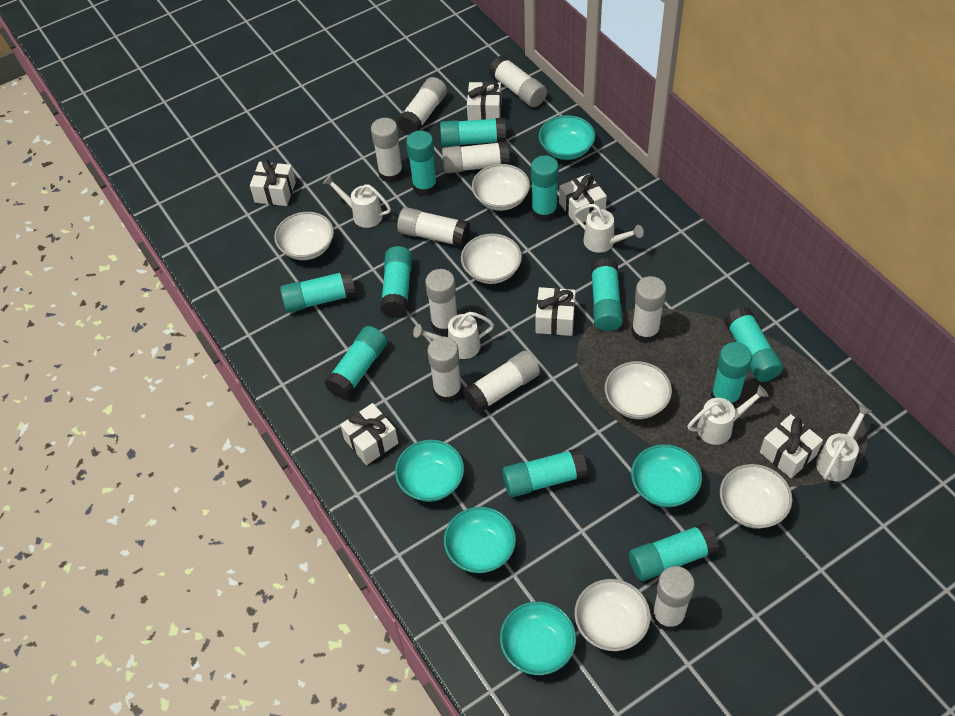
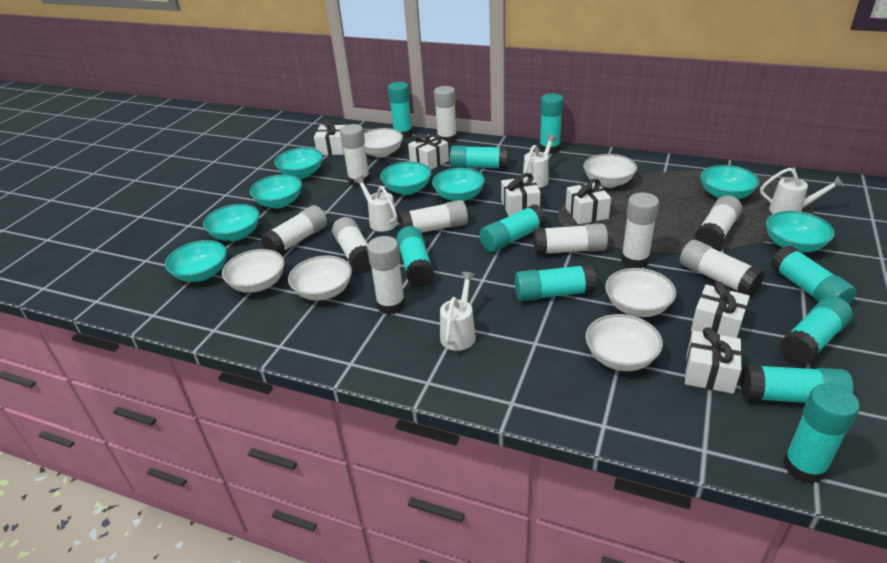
turquoise bowl: 5 -> 8
turquoise glue stick: 11 -> 10
white watering can: 5 -> 4

